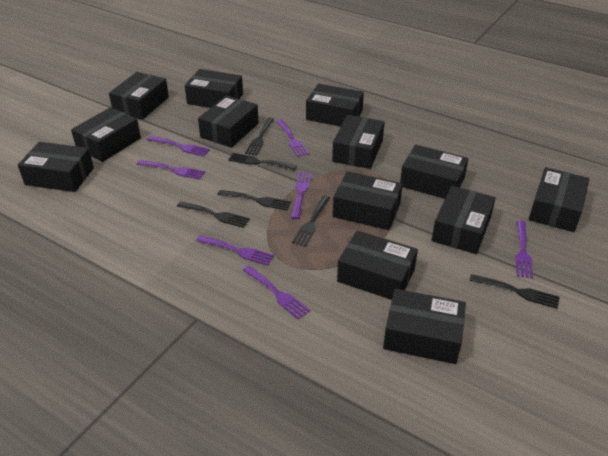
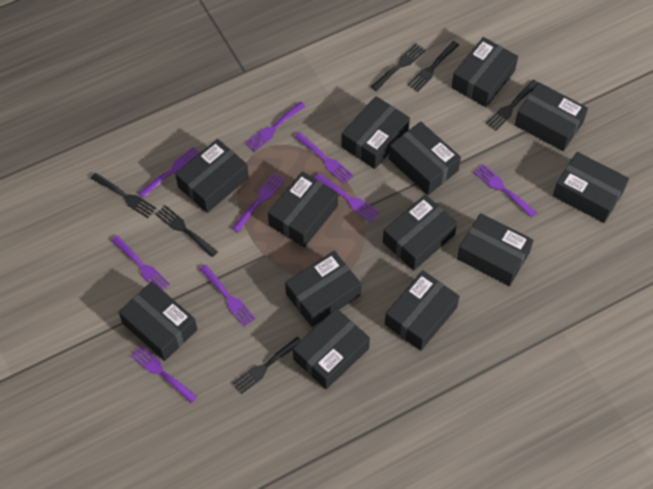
purple fork: 7 -> 9

